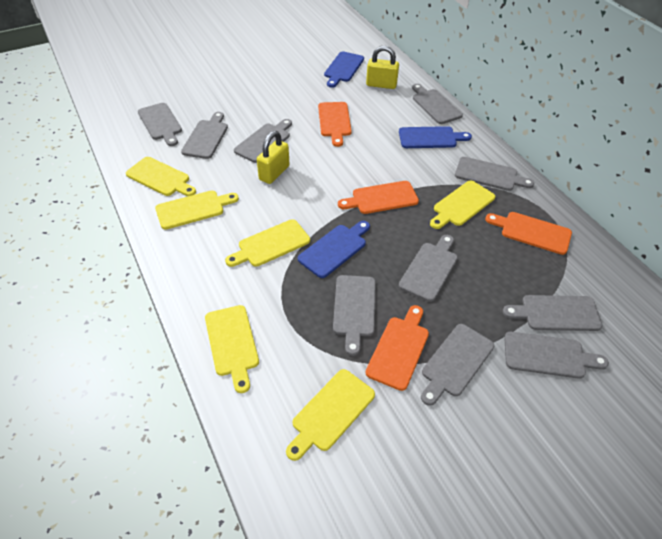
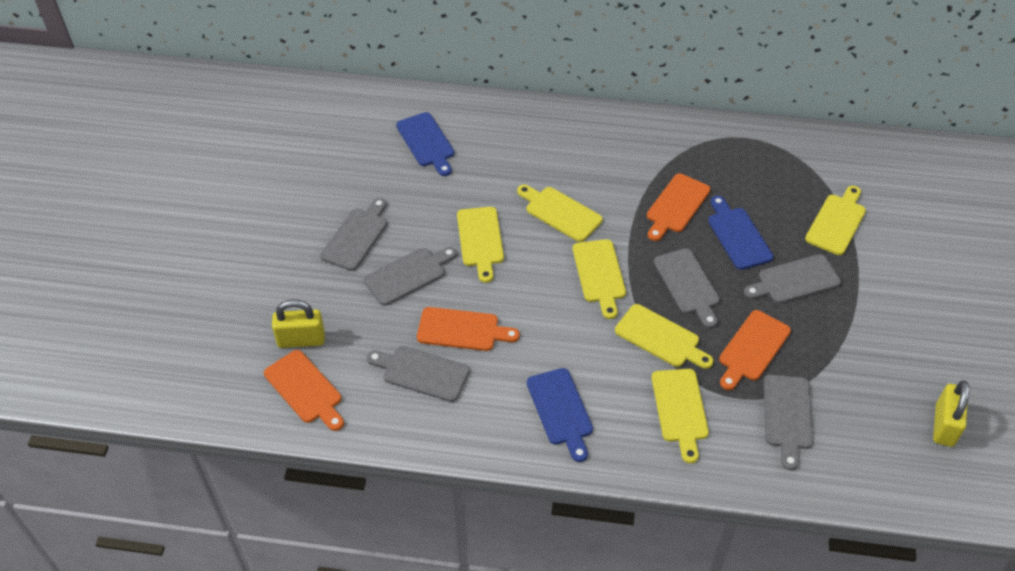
grey cutting board: 10 -> 6

